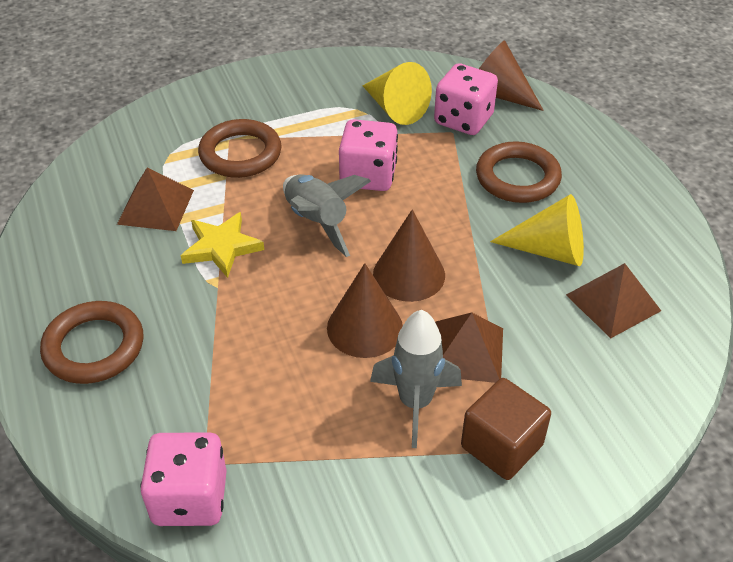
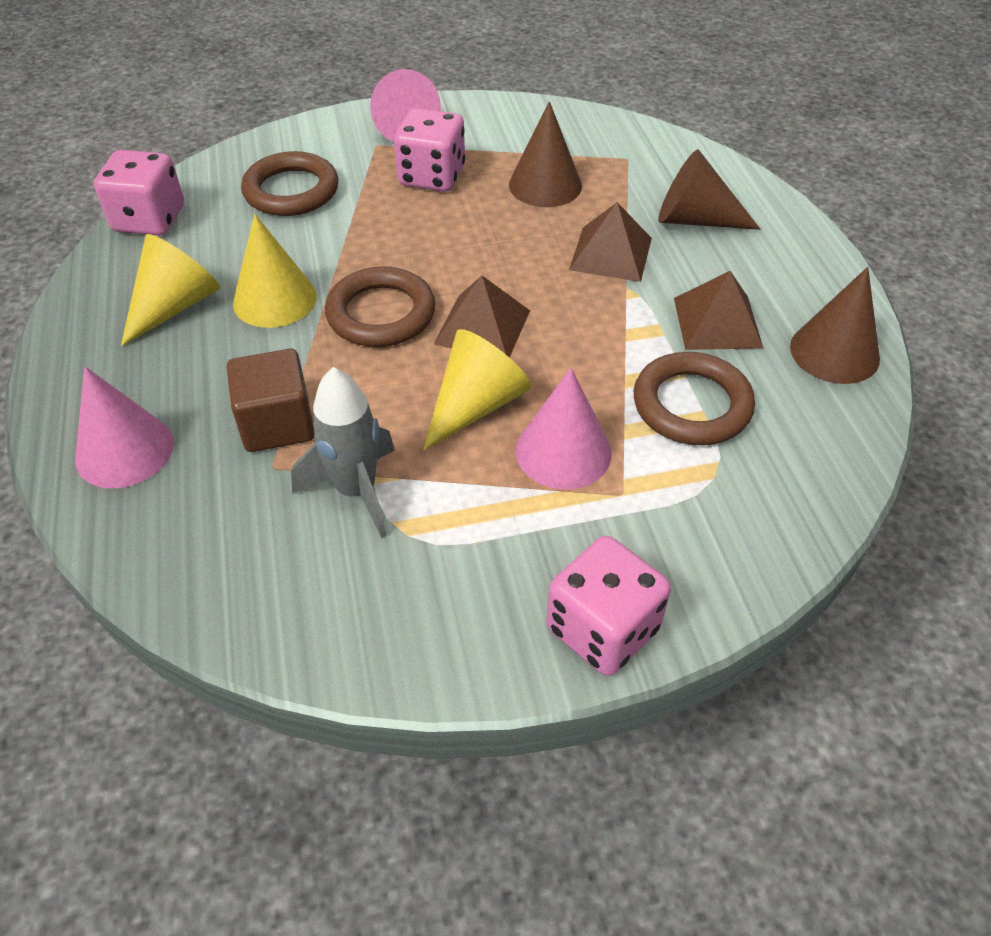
grey rocket: 2 -> 1
pink cone: 0 -> 3
yellow cone: 2 -> 3
yellow star: 1 -> 0

